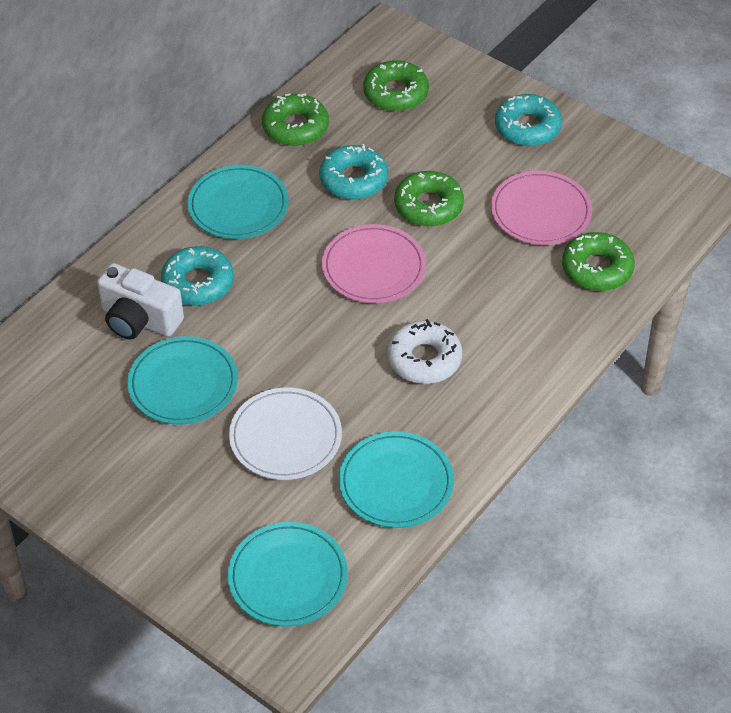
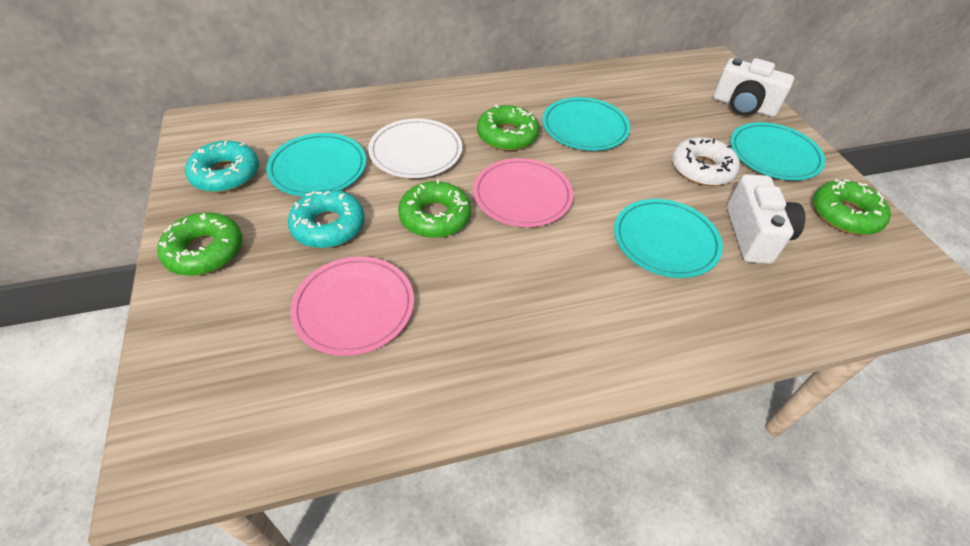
turquoise donut: 3 -> 2
white camera: 1 -> 2

